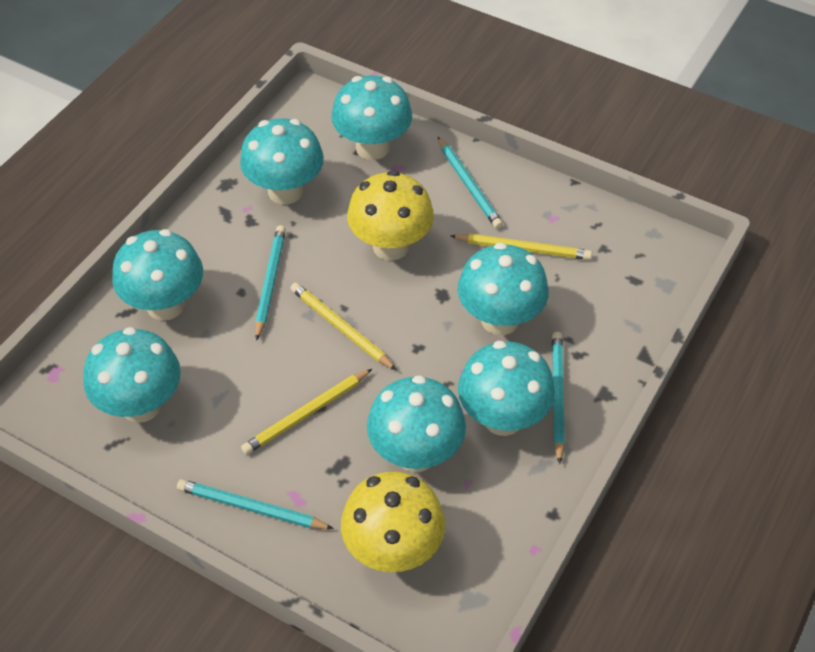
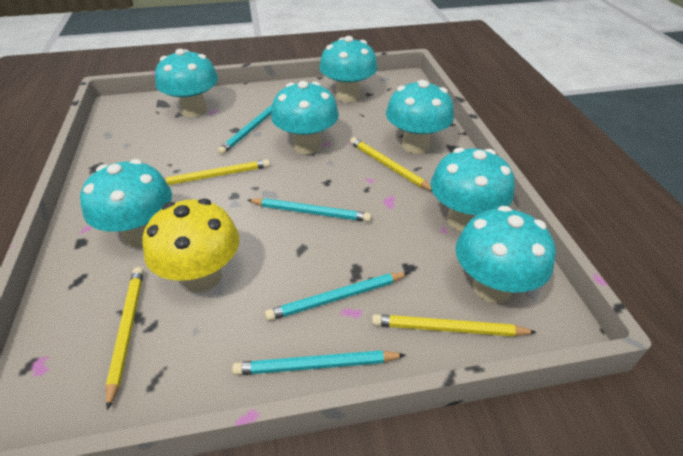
yellow mushroom: 2 -> 1
yellow pencil: 3 -> 4

